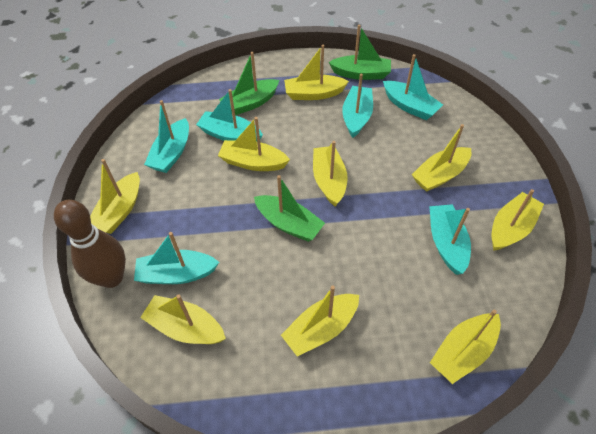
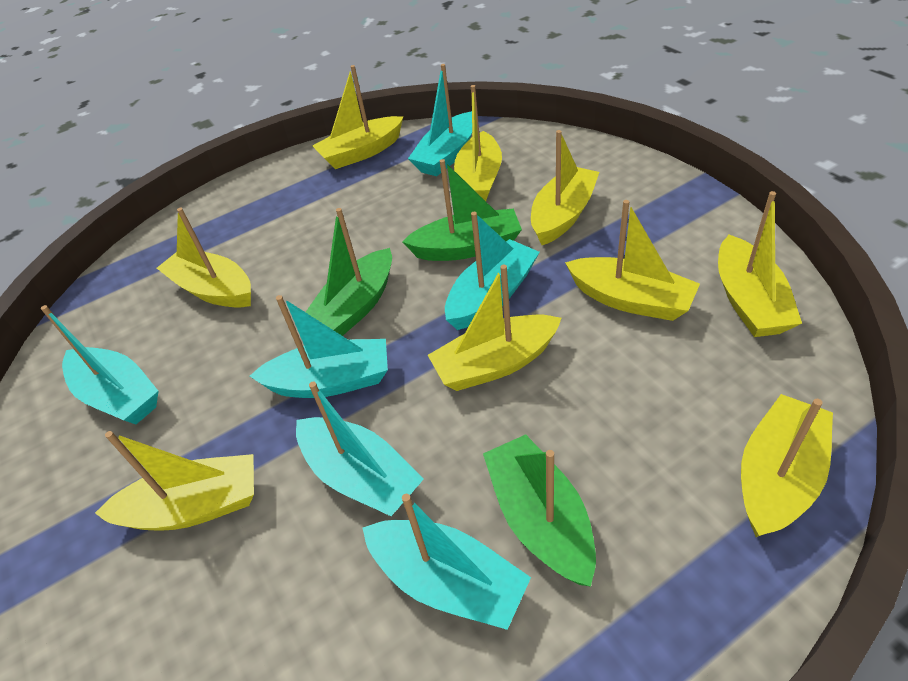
brown bowling pin: 1 -> 0

